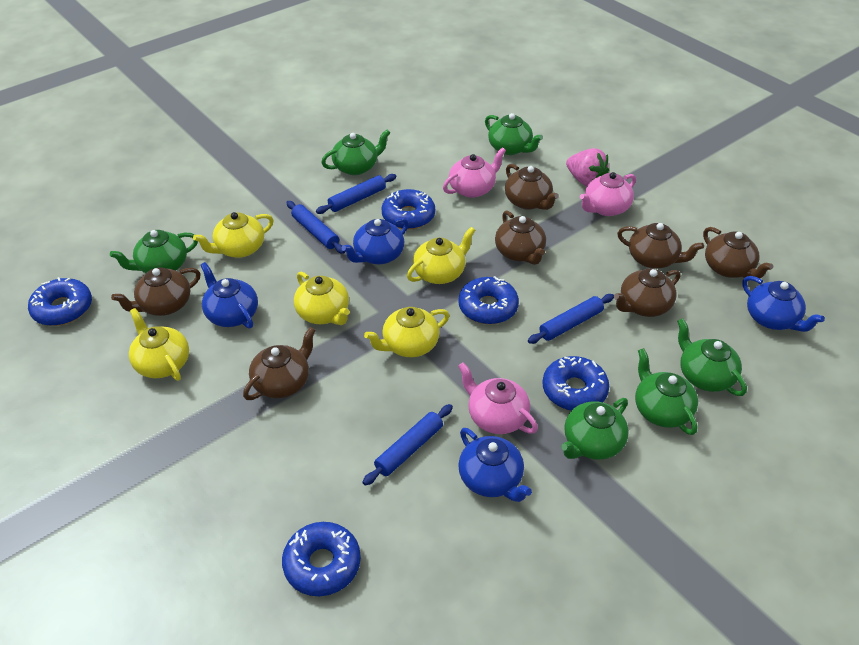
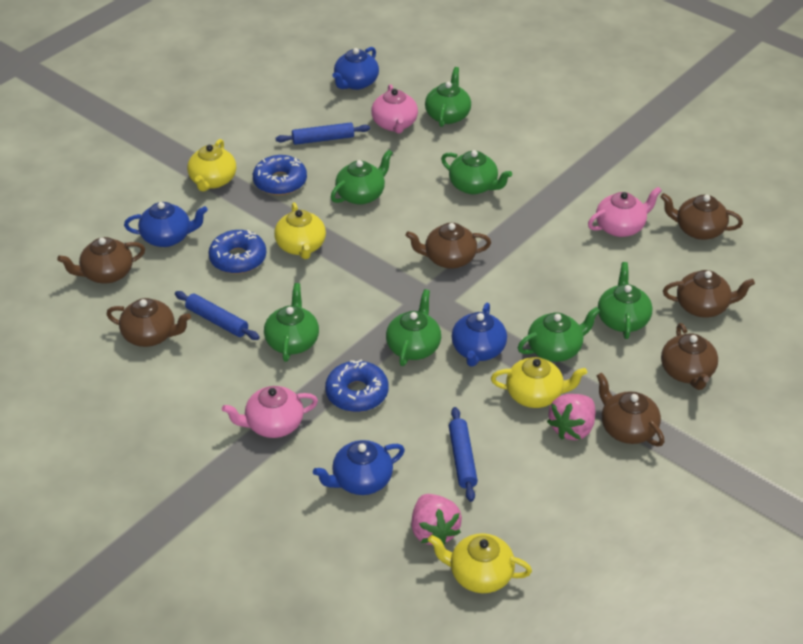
blue donut: 5 -> 3
blue rolling pin: 4 -> 3
green teapot: 6 -> 7
pink strawberry: 1 -> 2
yellow teapot: 5 -> 4

